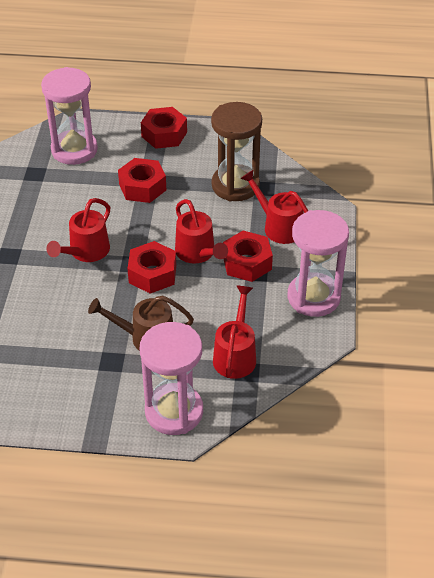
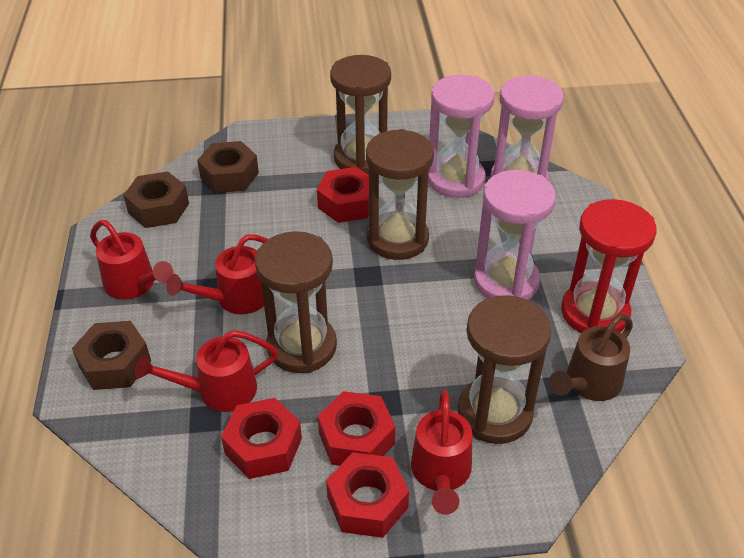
brown hourglass: 1 -> 4
brown nut: 0 -> 3
red hourglass: 0 -> 1

